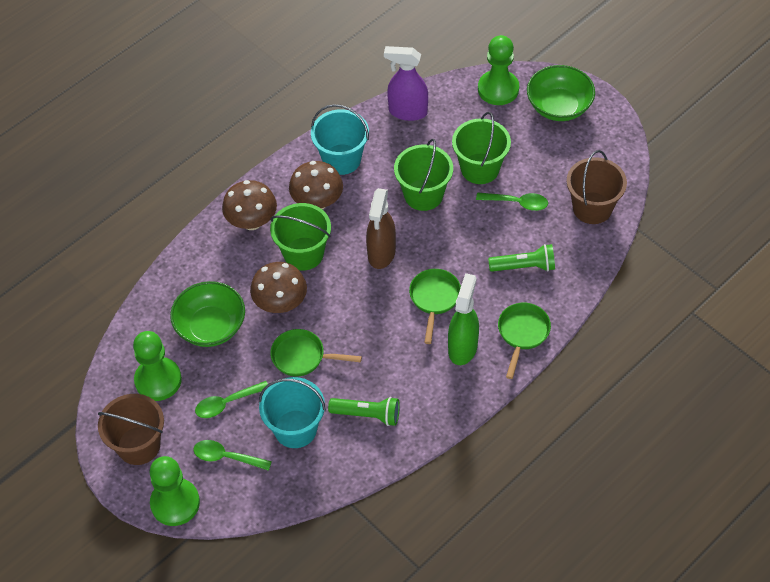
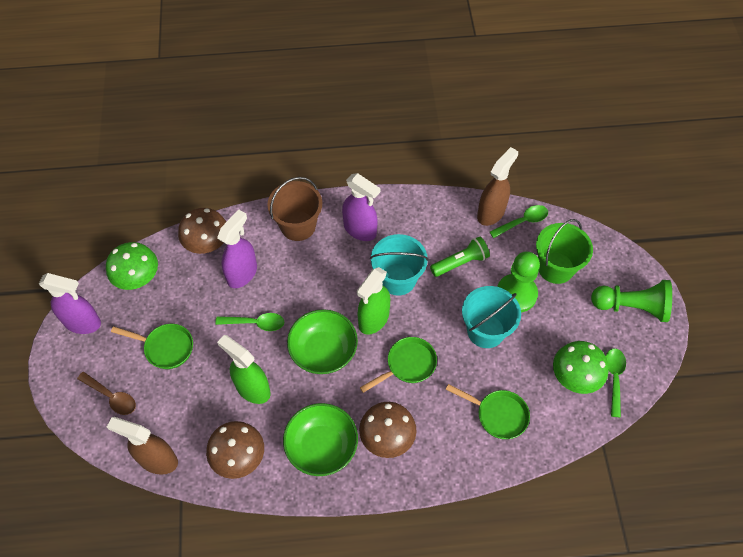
brown bucket: 2 -> 1
brown spoon: 0 -> 1
brown spray bottle: 1 -> 2
green bucket: 3 -> 1
green flashlight: 2 -> 1
green mushroom: 0 -> 2
green pawn: 3 -> 2
green spray bottle: 1 -> 2
purple spray bottle: 1 -> 3

